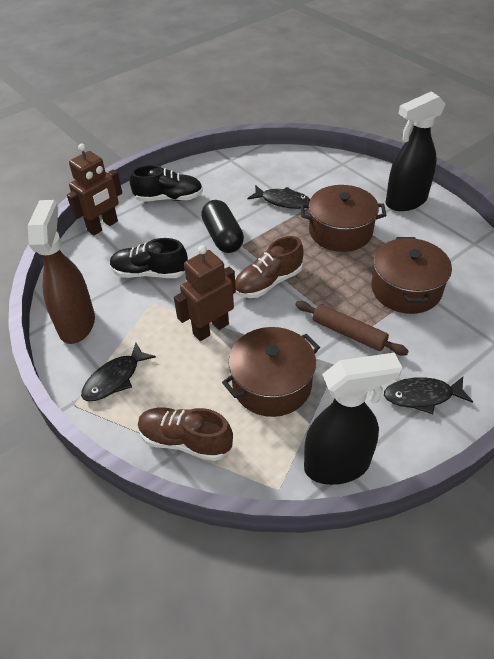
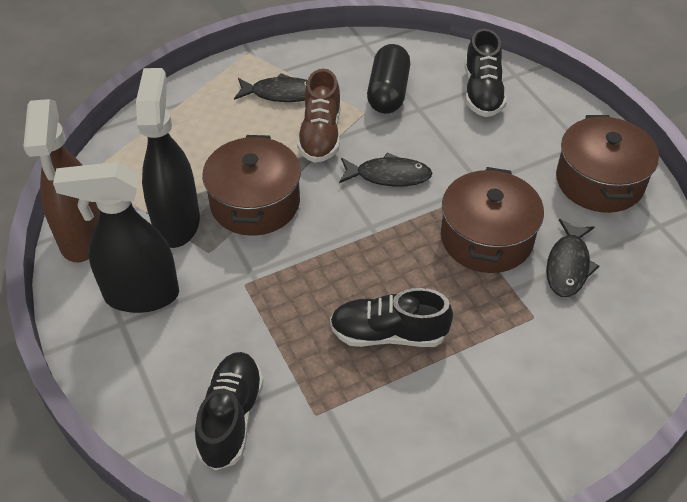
black shoe: 2 -> 3
brown robot: 2 -> 0
brown rolling pin: 1 -> 0
brown shoe: 2 -> 1

